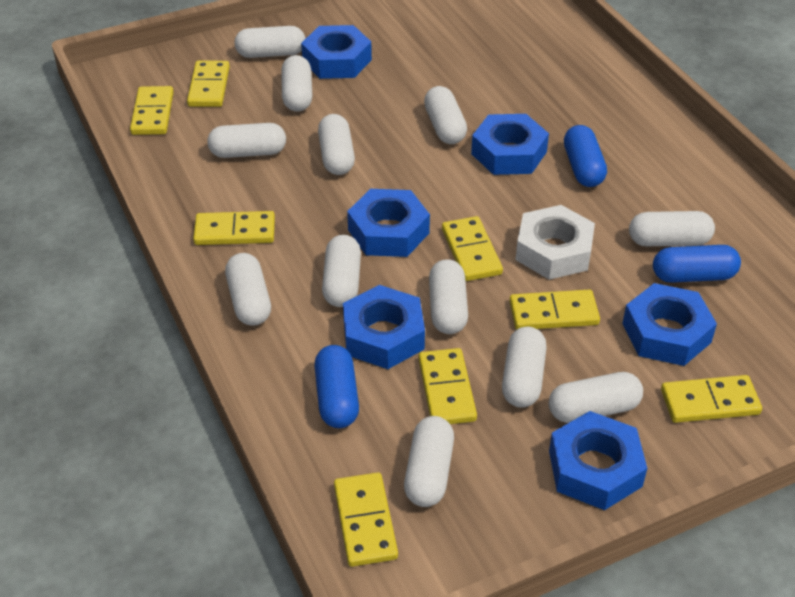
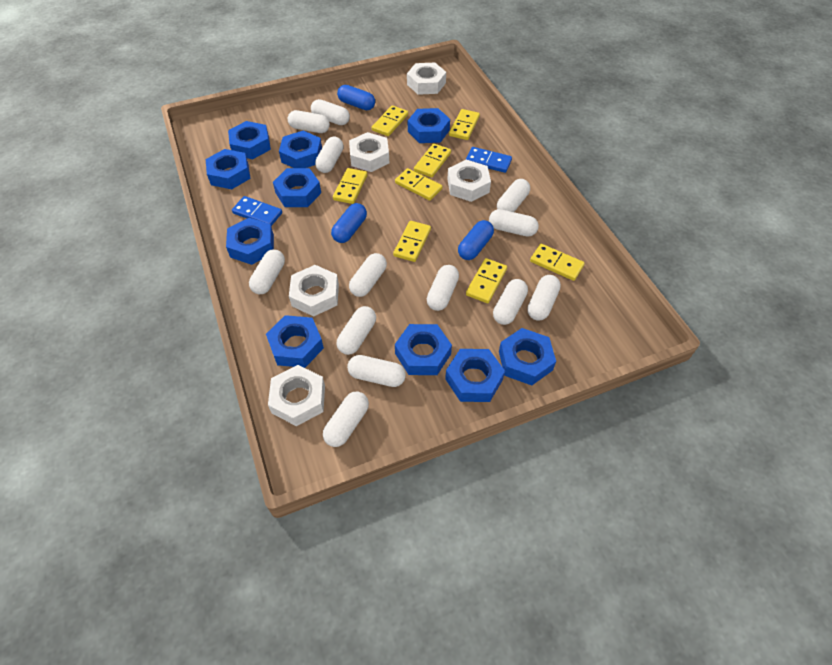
blue domino: 0 -> 2
blue nut: 6 -> 10
white capsule: 12 -> 13
white nut: 1 -> 5

